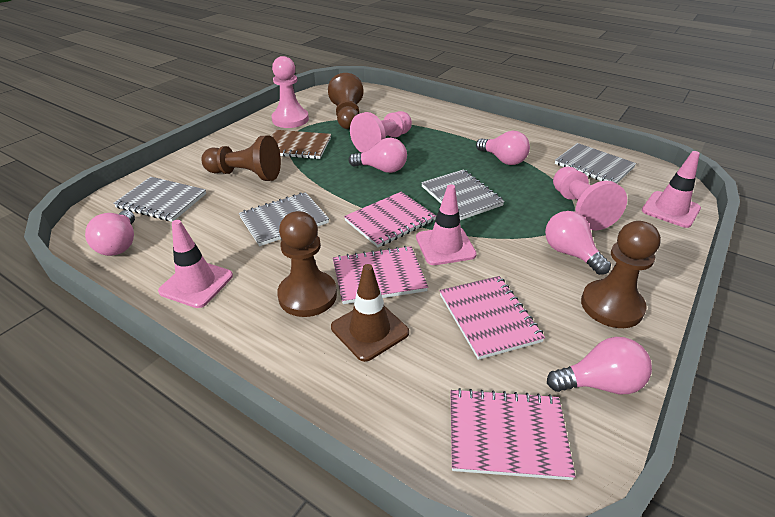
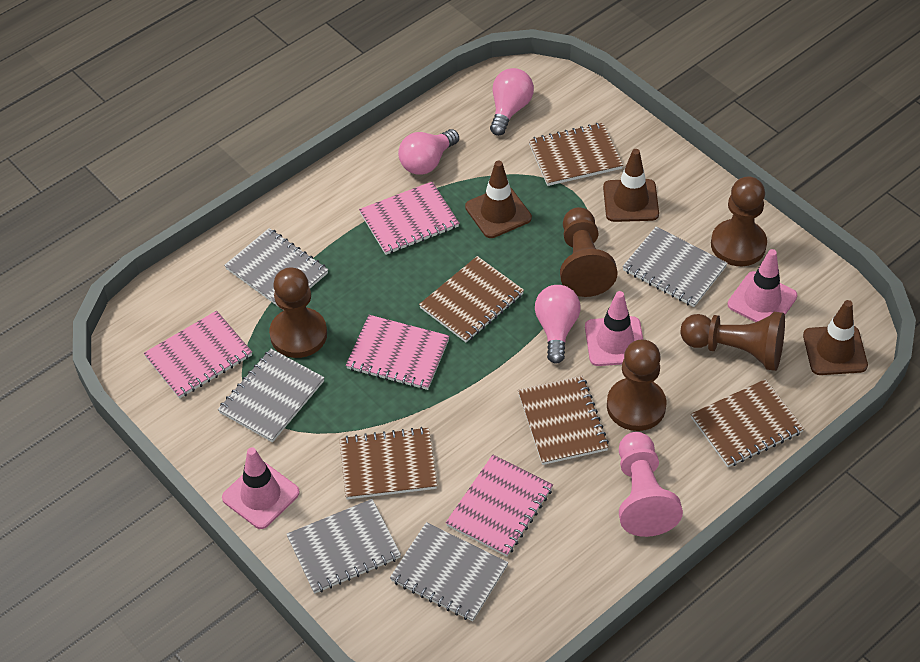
brown notebook: 1 -> 5
brown pawn: 4 -> 5
brown traffic cone: 1 -> 3
grey notebook: 4 -> 5
pink light bulb: 5 -> 3
pink pawn: 3 -> 1

